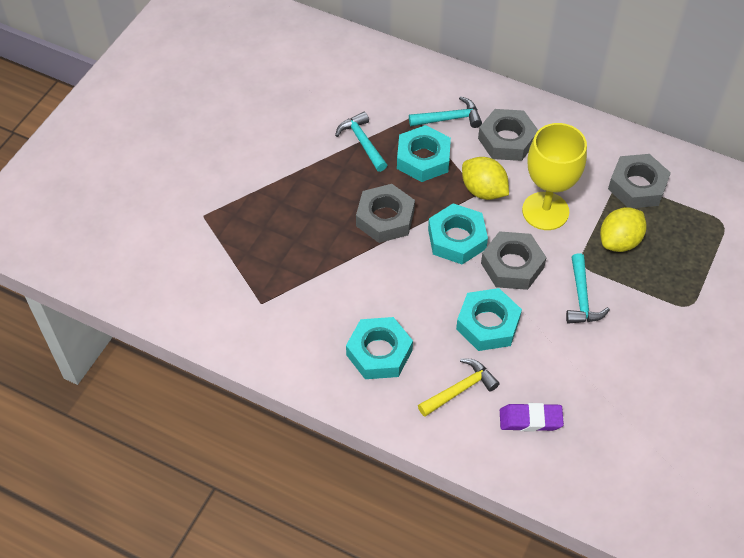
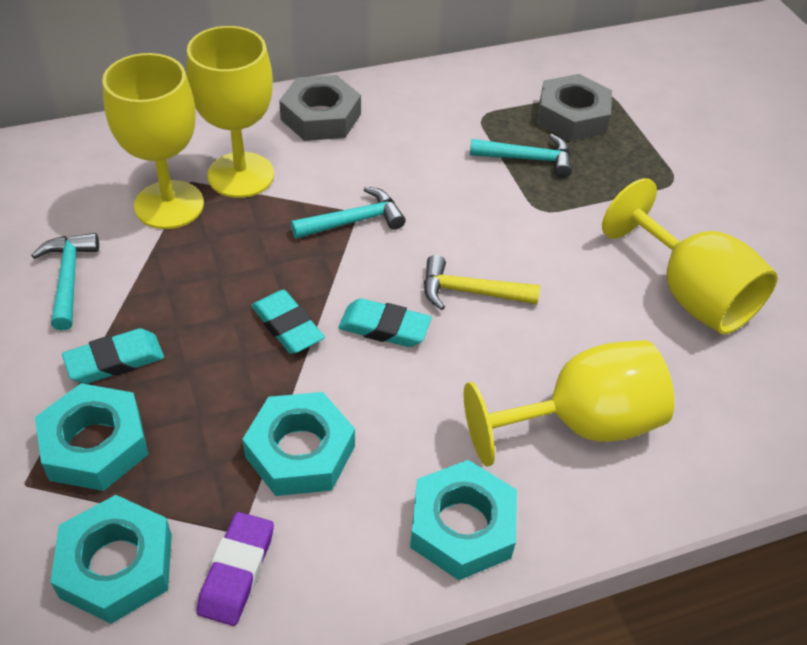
grey nut: 4 -> 2
turquoise eraser: 0 -> 3
yellow goblet: 1 -> 4
yellow lemon: 2 -> 0

